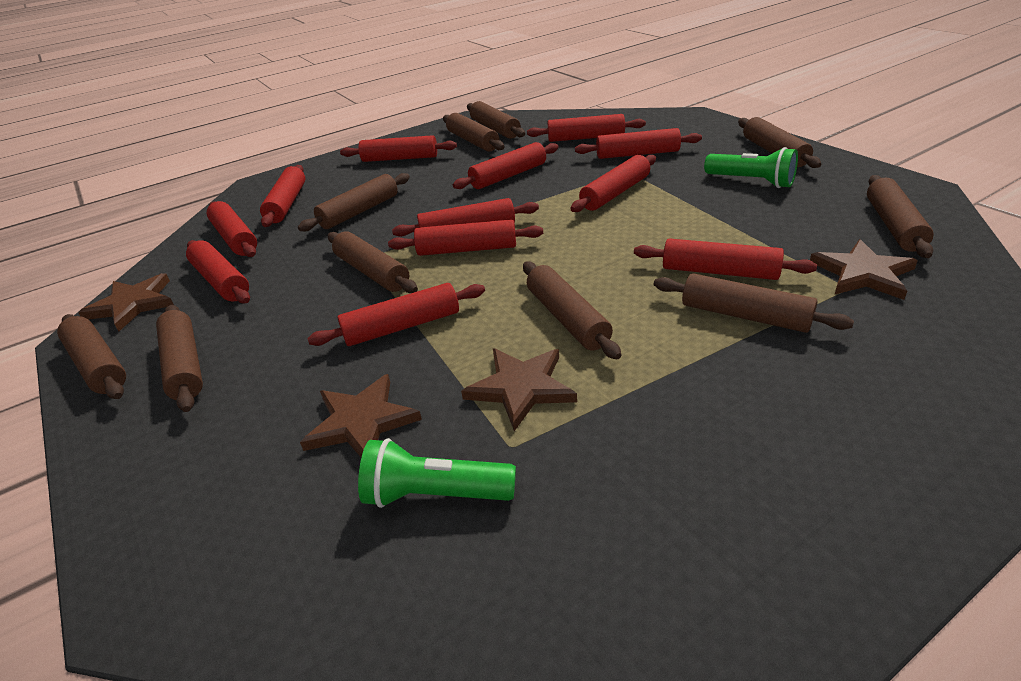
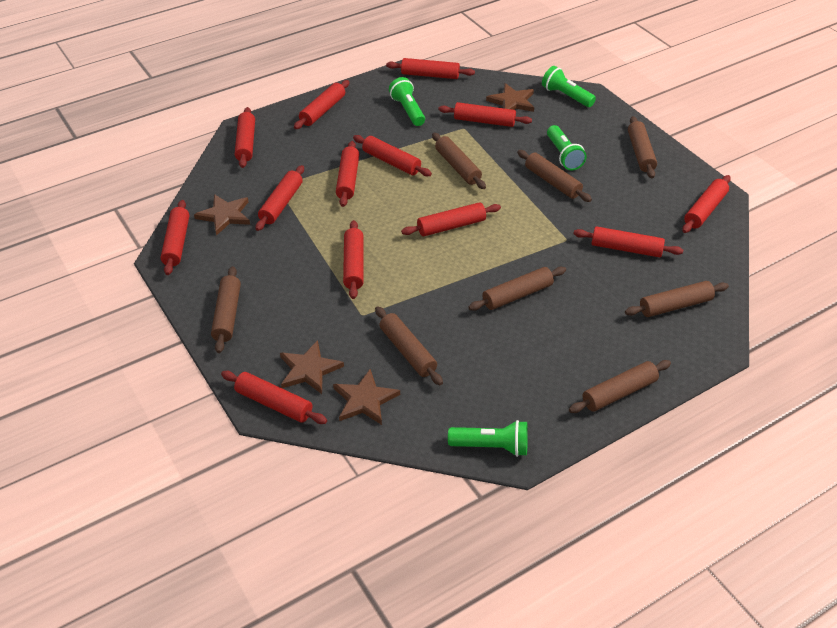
brown rolling pin: 10 -> 8
green flashlight: 2 -> 4
red rolling pin: 12 -> 13

